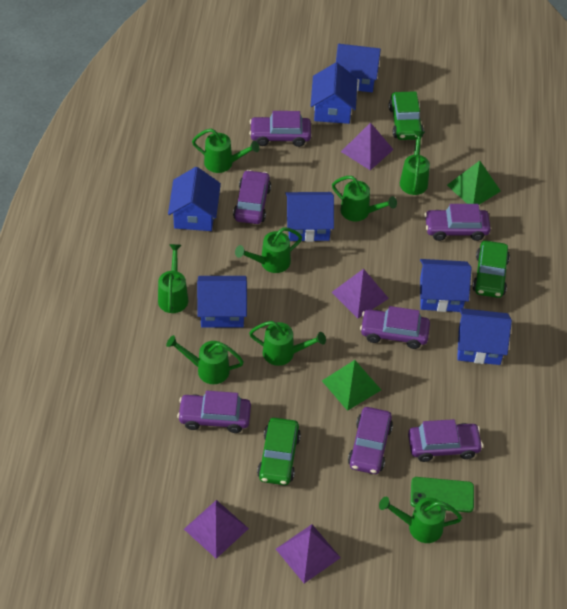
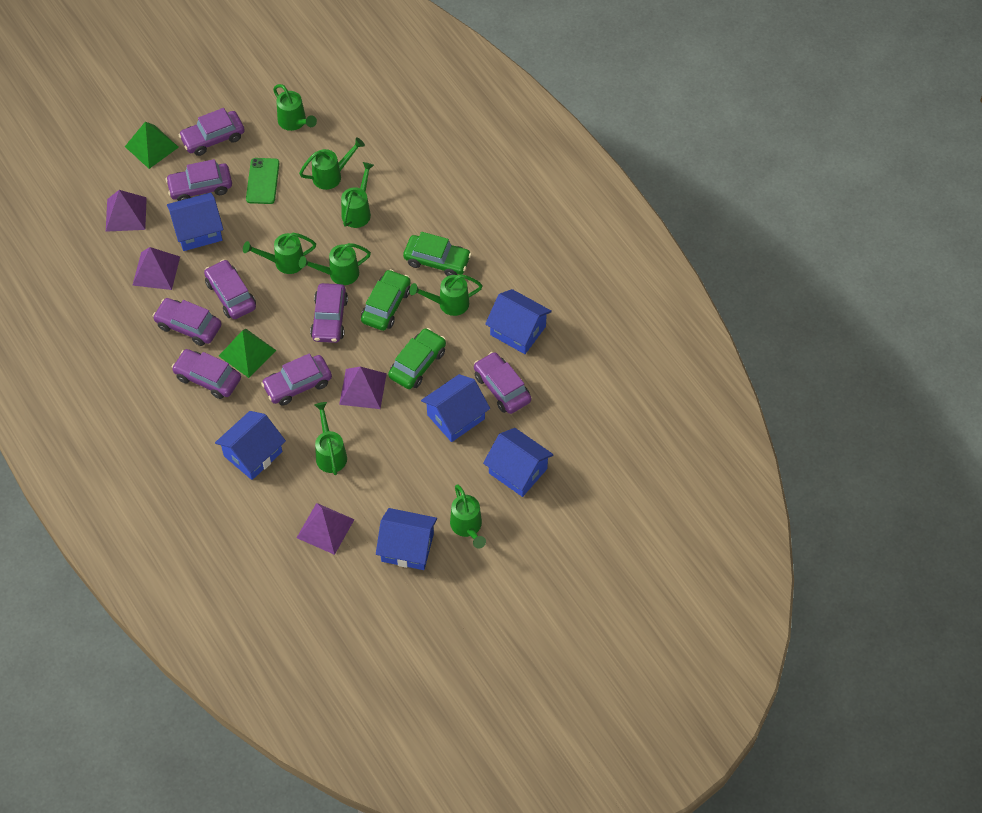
blue house: 7 -> 6
purple car: 7 -> 8

